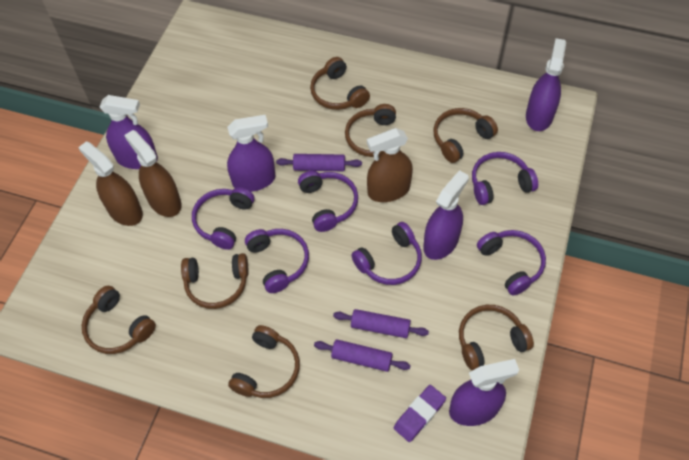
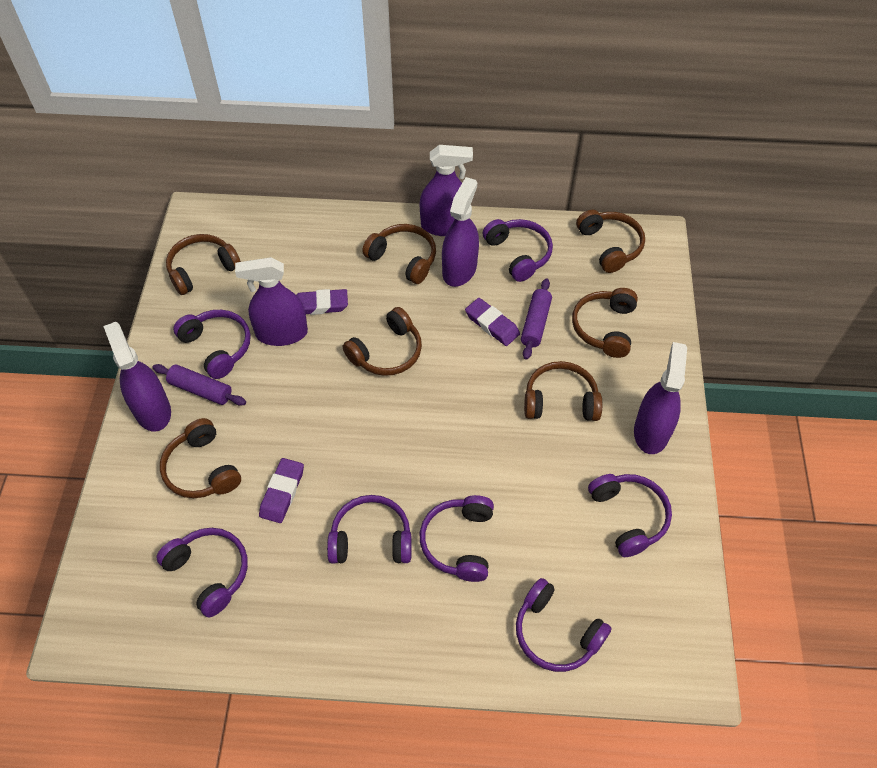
brown spray bottle: 3 -> 0
purple eraser: 1 -> 3
purple headphones: 6 -> 7
purple rolling pin: 3 -> 2

